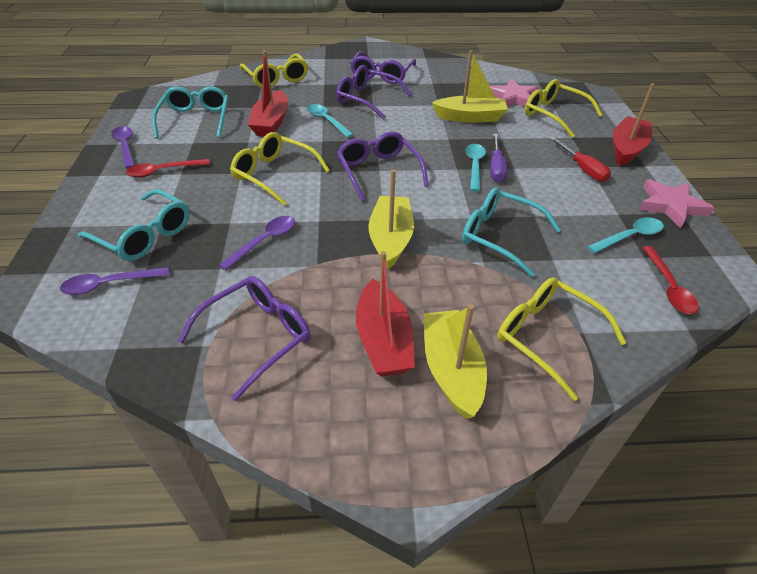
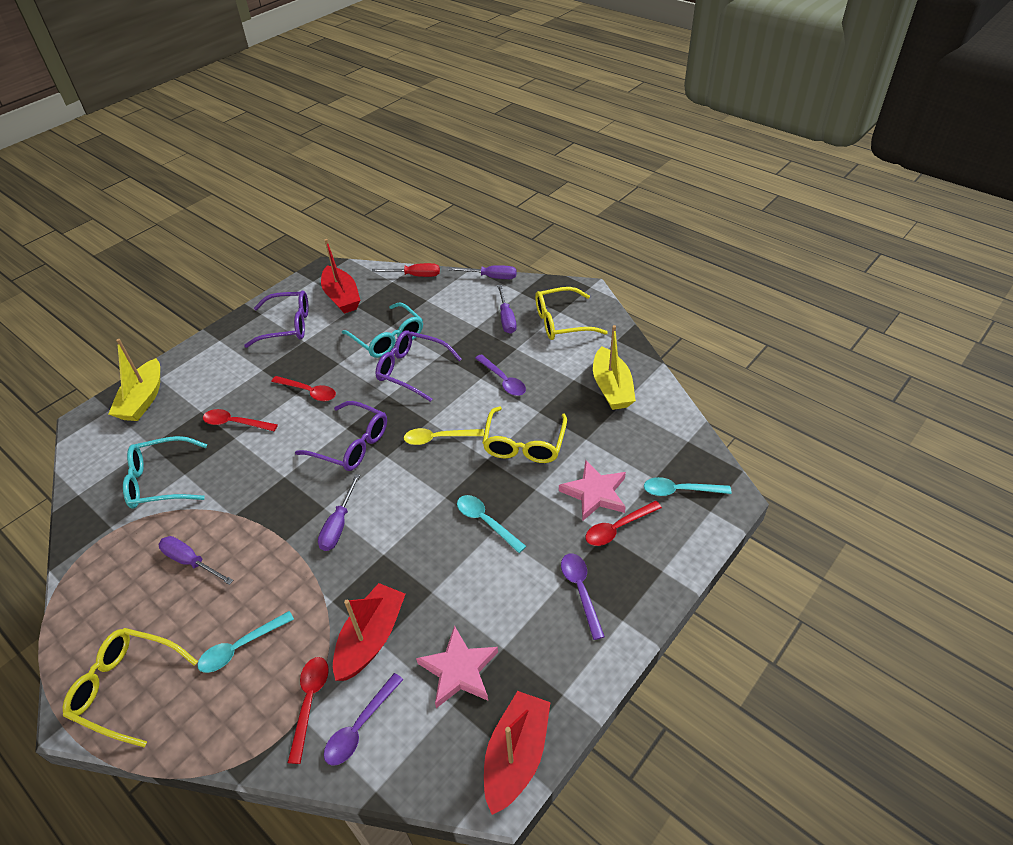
purple glasses: 4 -> 3
purple screwdriver: 1 -> 4
red spoon: 2 -> 4
turquoise glasses: 3 -> 2
yellow boat: 3 -> 2
yellow glasses: 4 -> 3
yellow spoon: 0 -> 1

